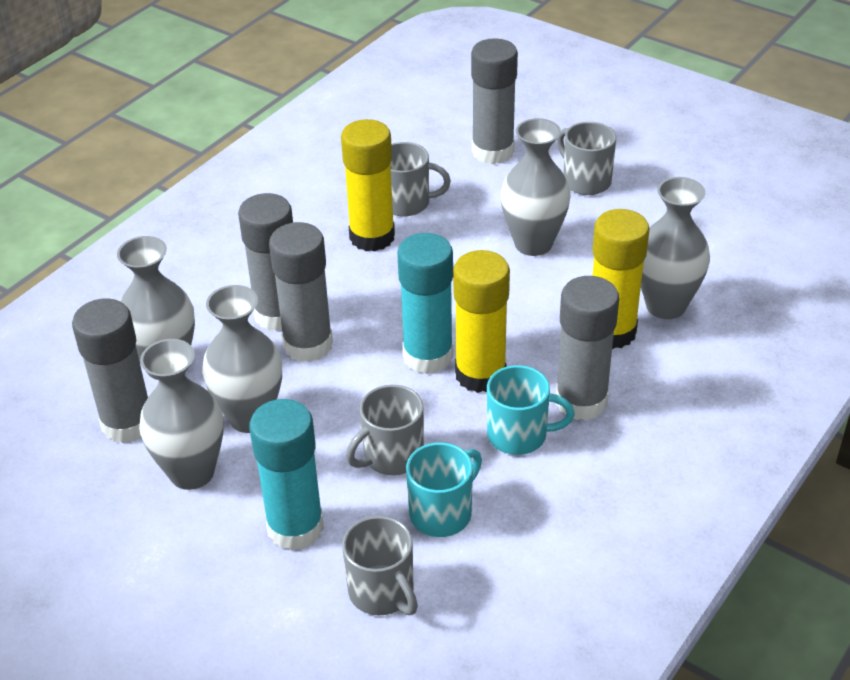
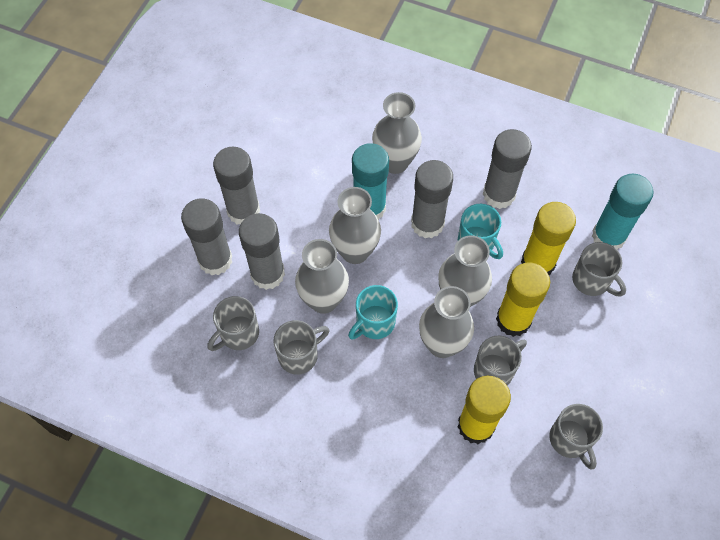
grey mug: 4 -> 5

